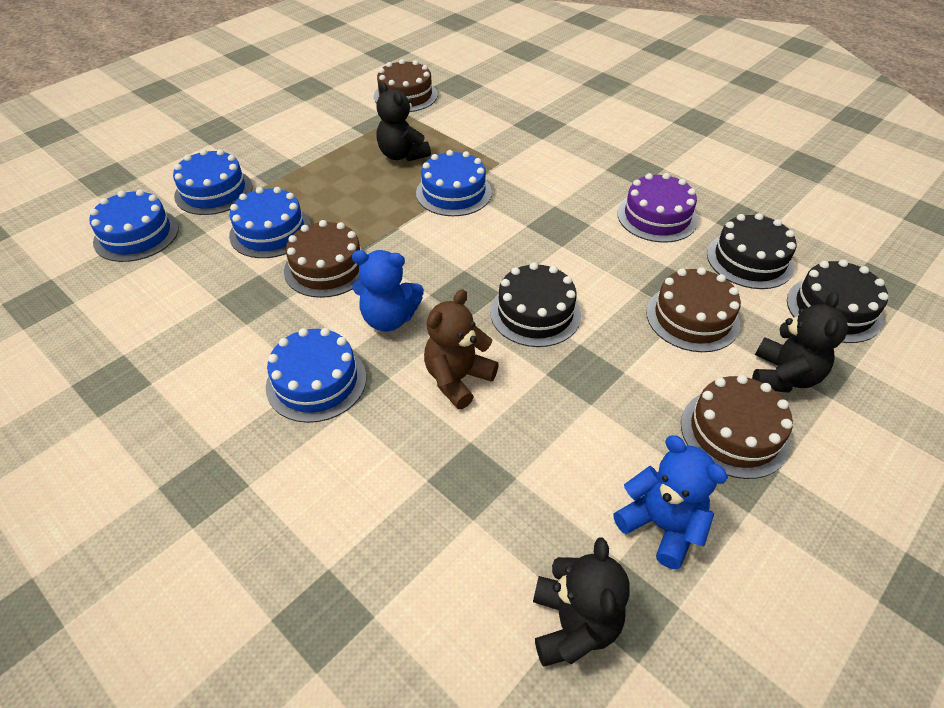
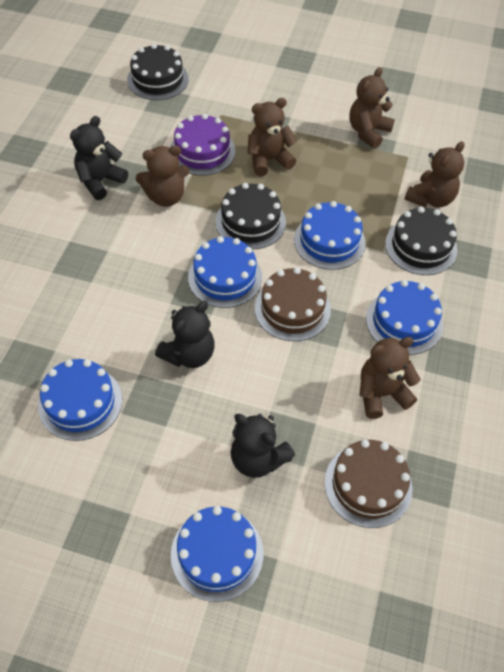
blue teddy bear: 2 -> 0
brown cake: 4 -> 2
brown teddy bear: 1 -> 5

